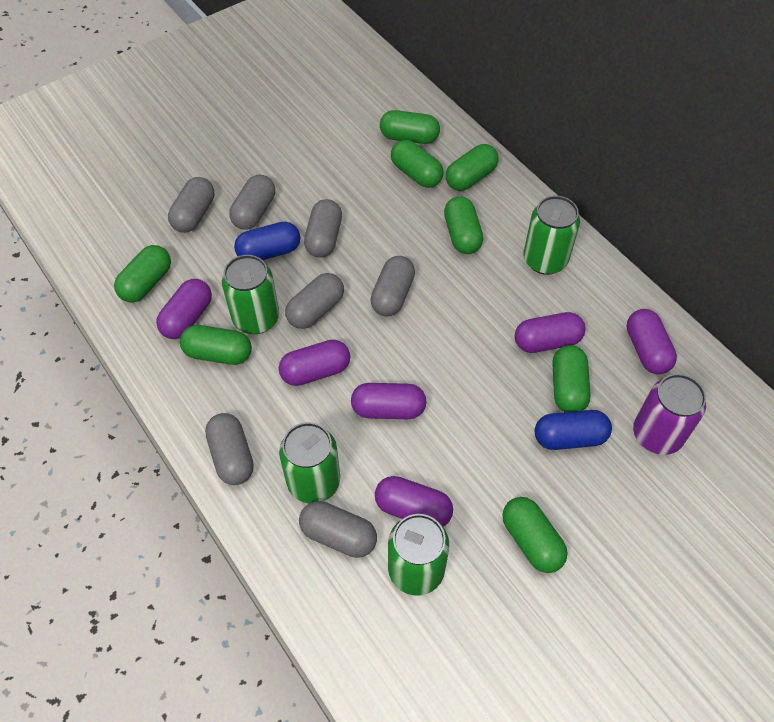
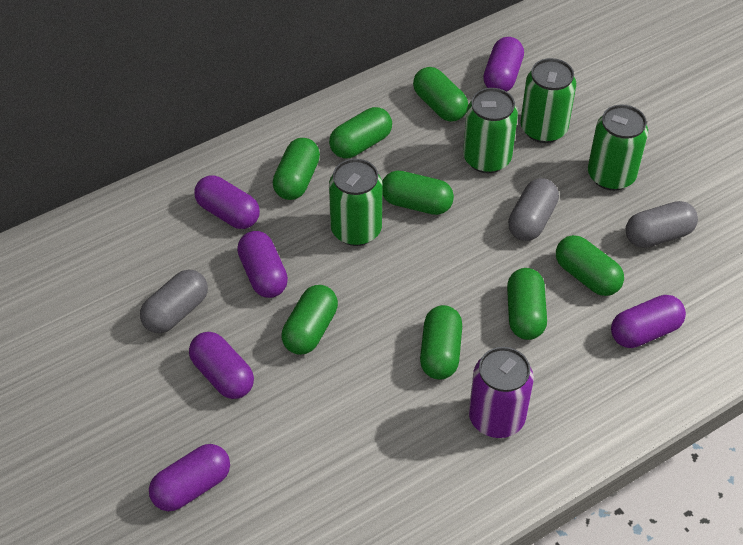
blue capsule: 2 -> 0
grey capsule: 7 -> 3

